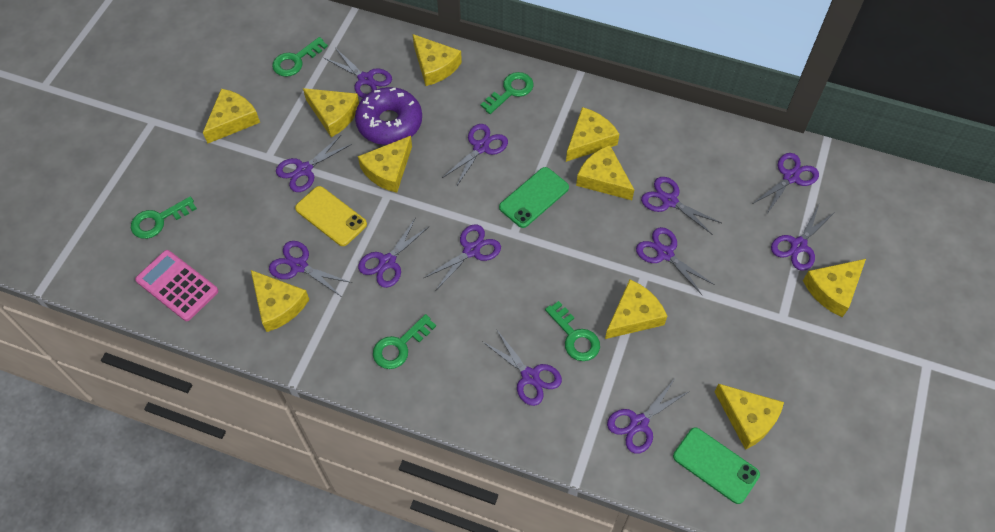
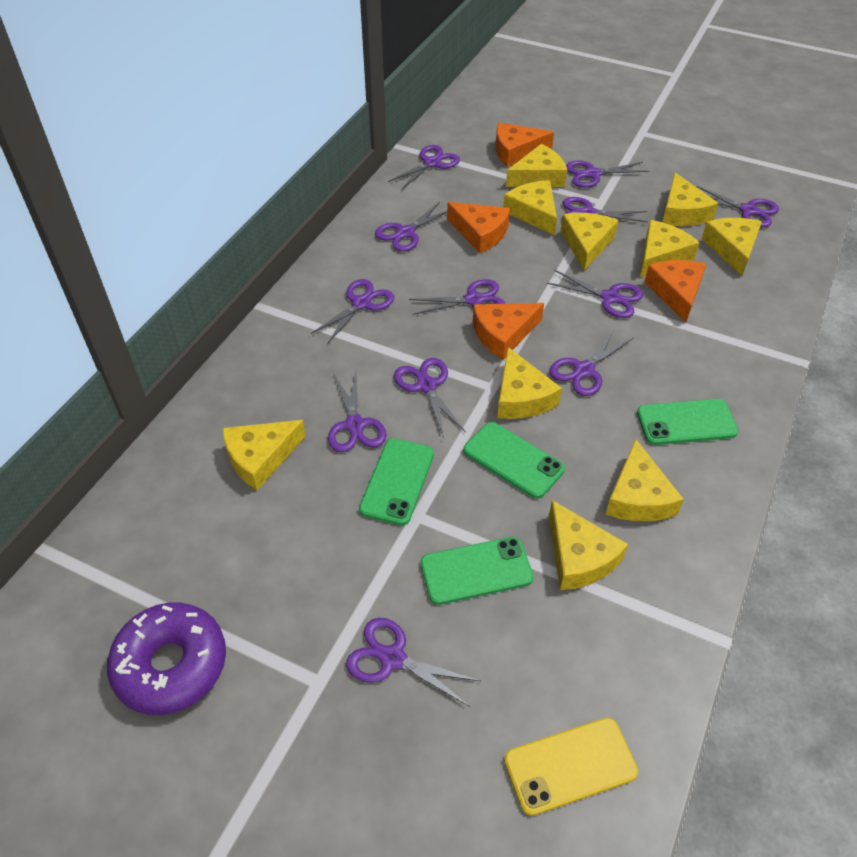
green key: 5 -> 0
green phone: 2 -> 4
orange cheese: 0 -> 4
pink calculator: 1 -> 0

